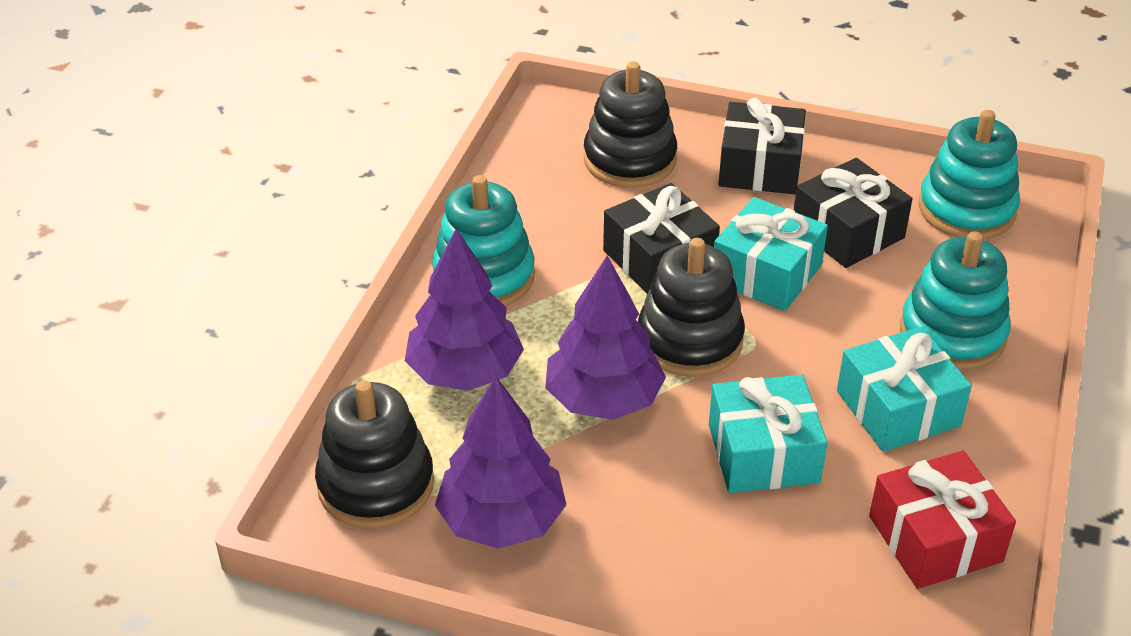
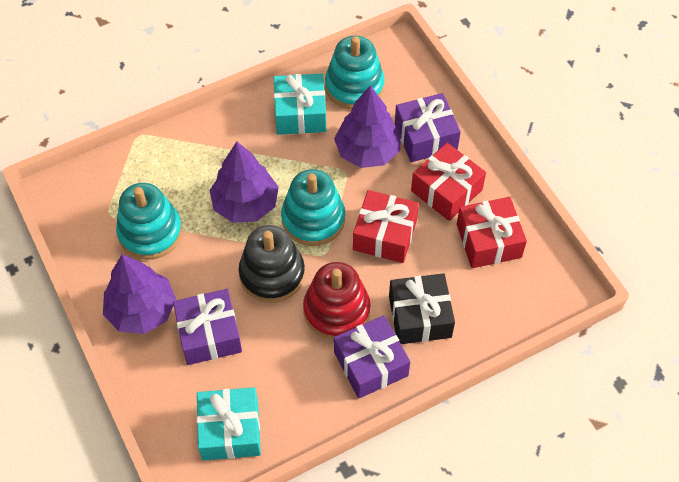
black gift: 3 -> 1
black stacking toy: 3 -> 1
purple gift: 0 -> 3
red gift: 1 -> 3
red stacking toy: 0 -> 1
turquoise gift: 3 -> 2

